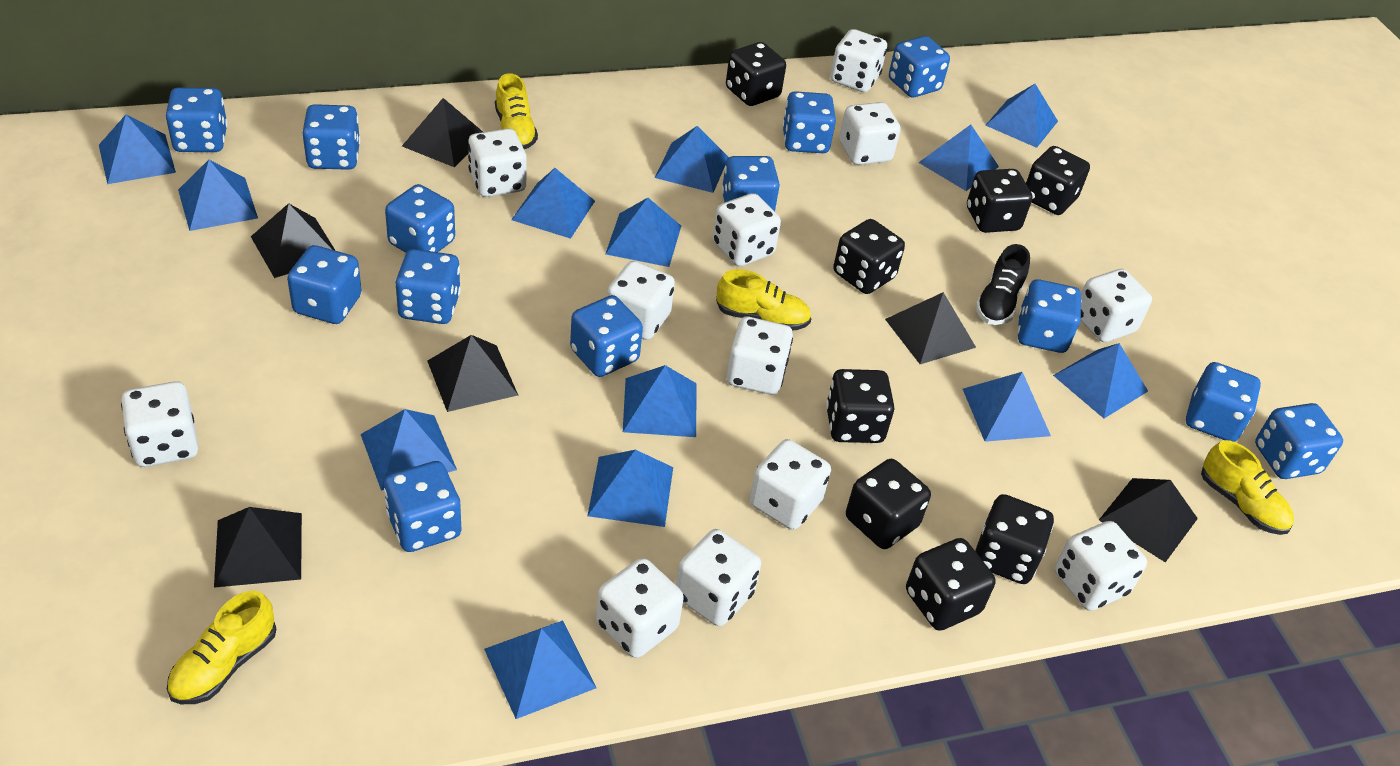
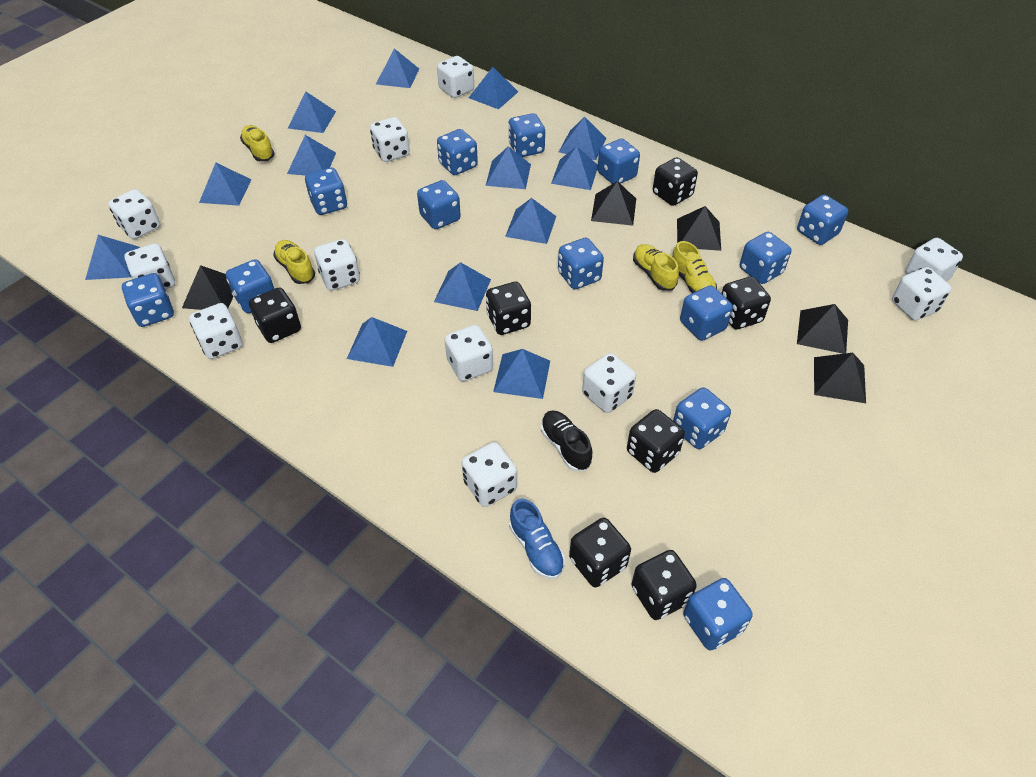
black dice: 8 -> 7
black pyramid: 6 -> 5
blue shoe: 0 -> 1
white dice: 12 -> 11

